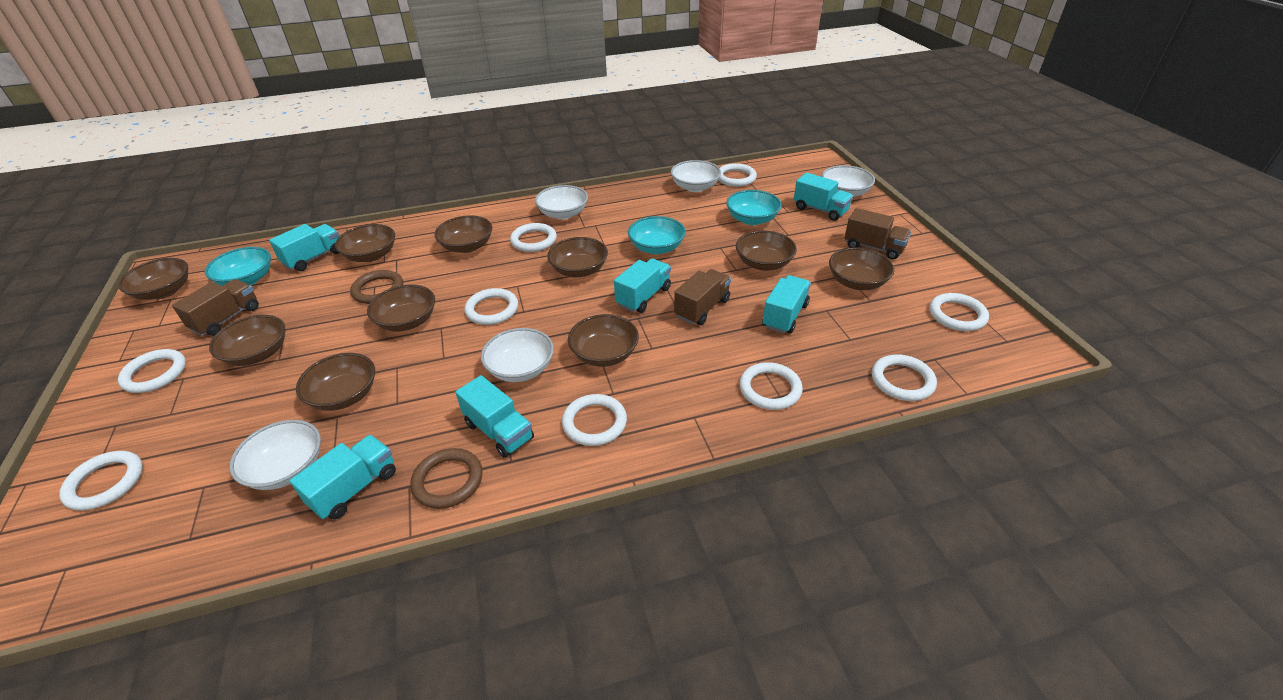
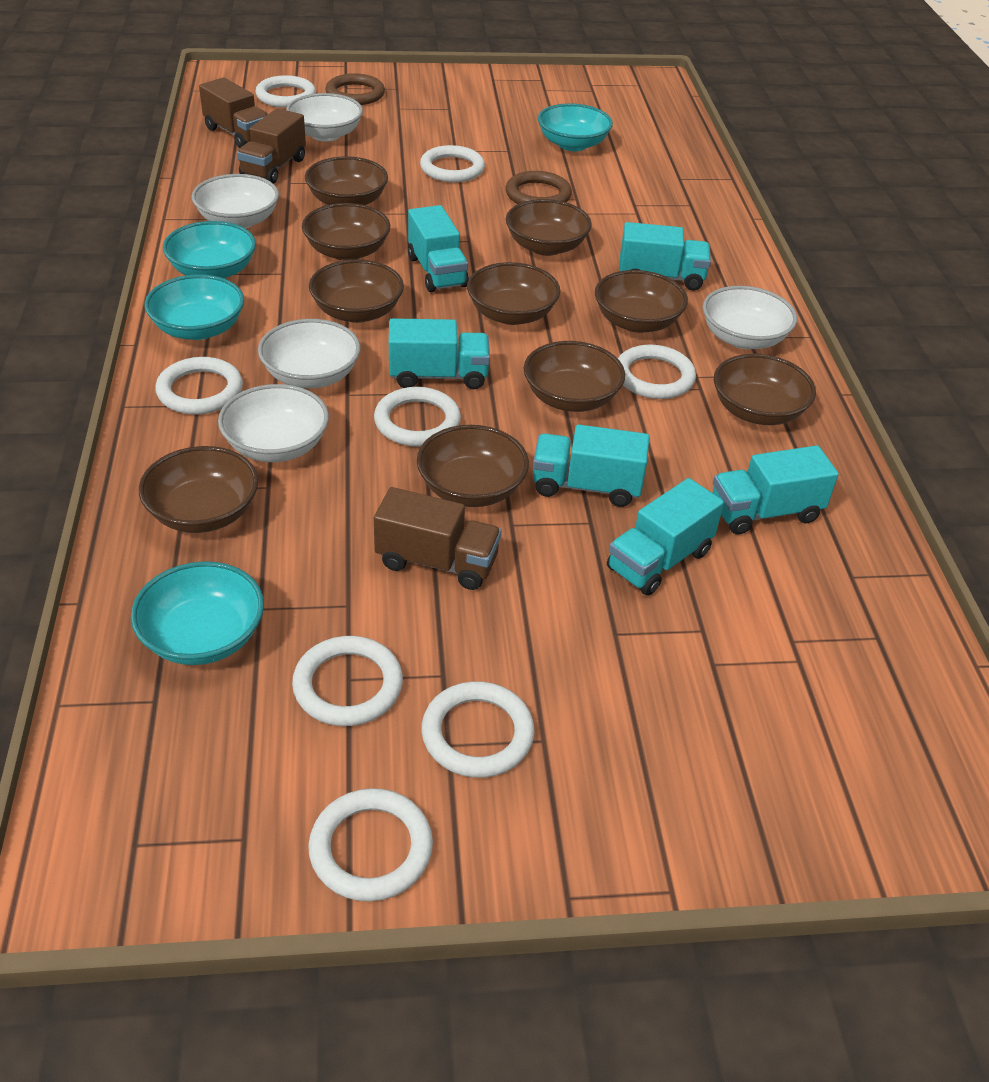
turquoise bowl: 3 -> 4
white ring: 9 -> 8

